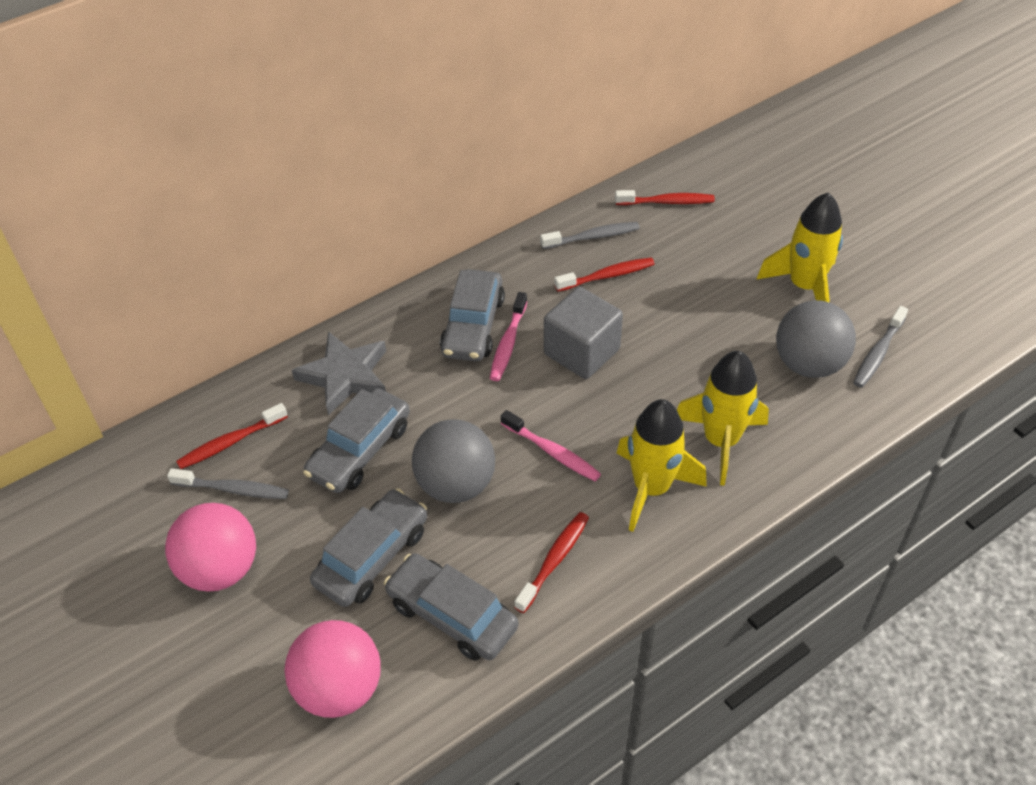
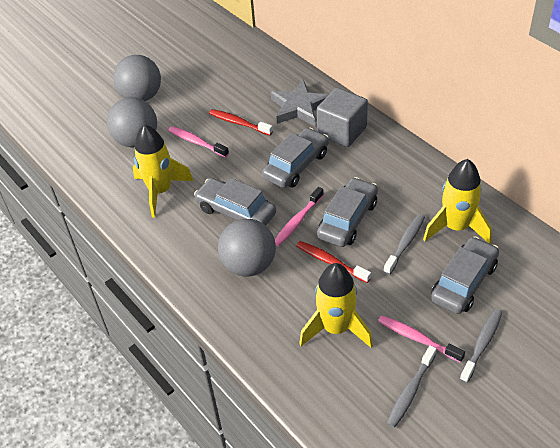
grey ball: 2 -> 3
pink ball: 2 -> 0
pink toothbrush: 2 -> 3
red toothbrush: 4 -> 2

